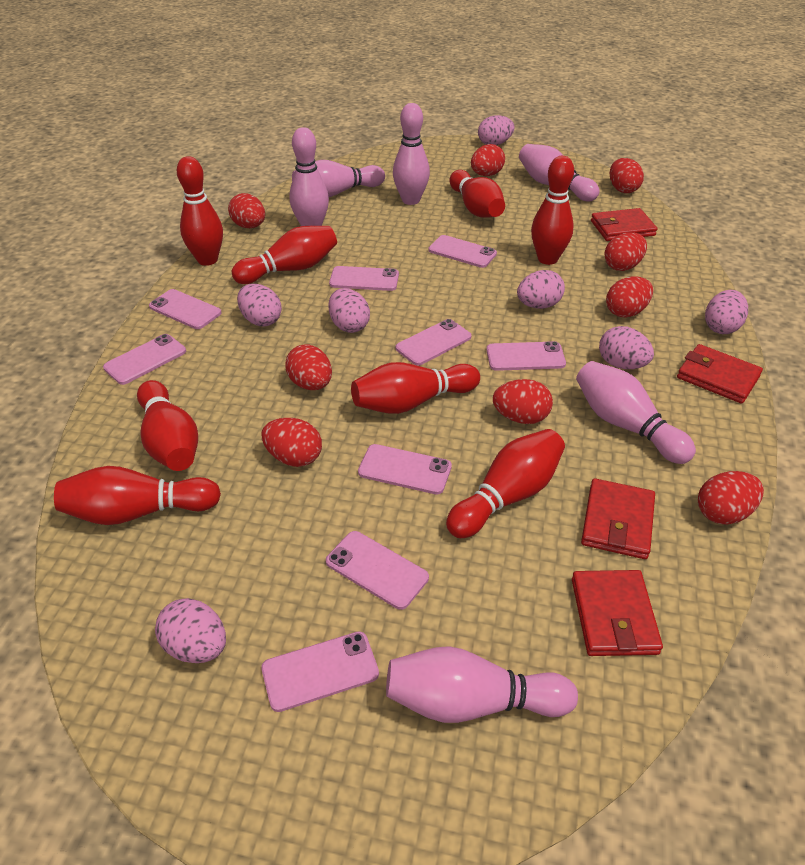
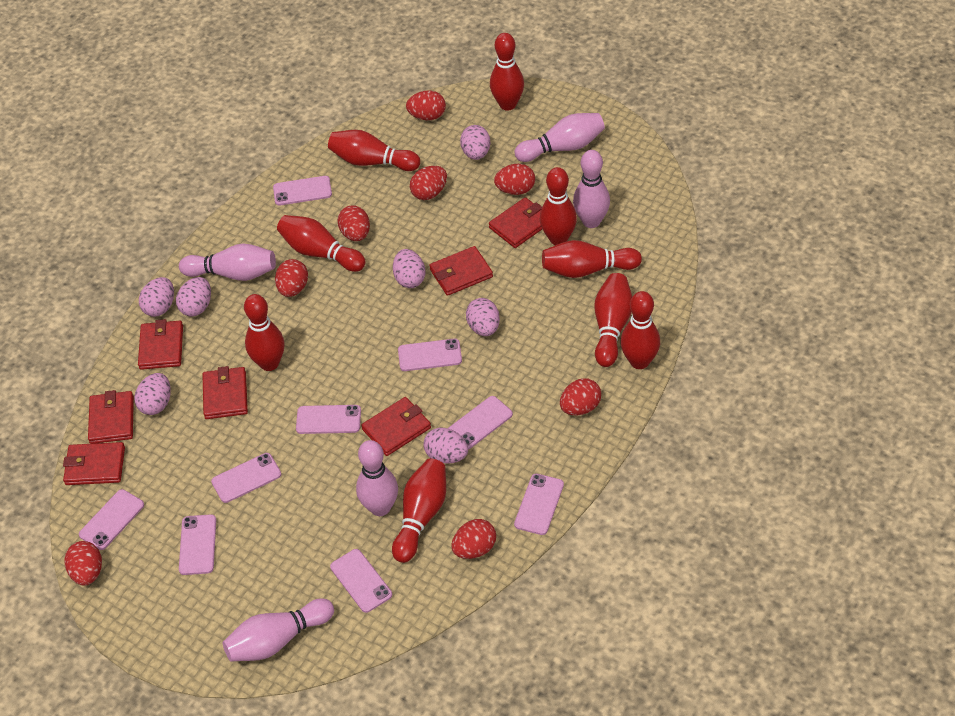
pink bowling pin: 6 -> 5
red bowling pin: 8 -> 9
red egg: 9 -> 8
red wallet: 4 -> 7

